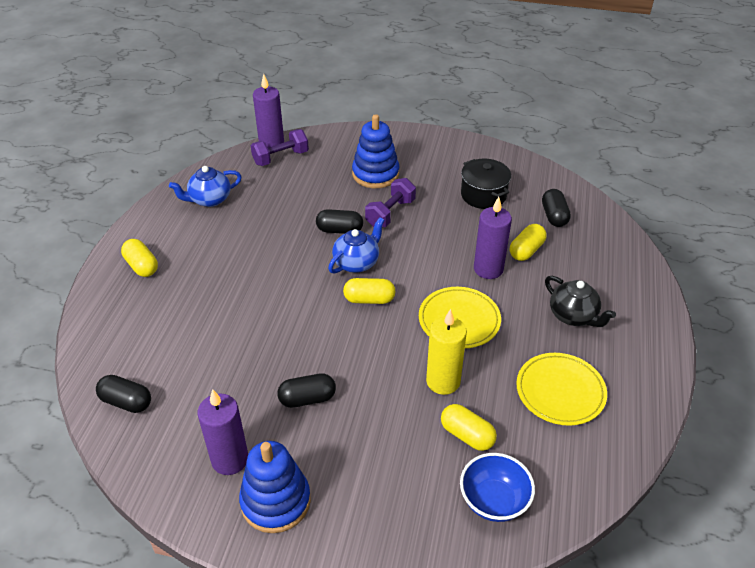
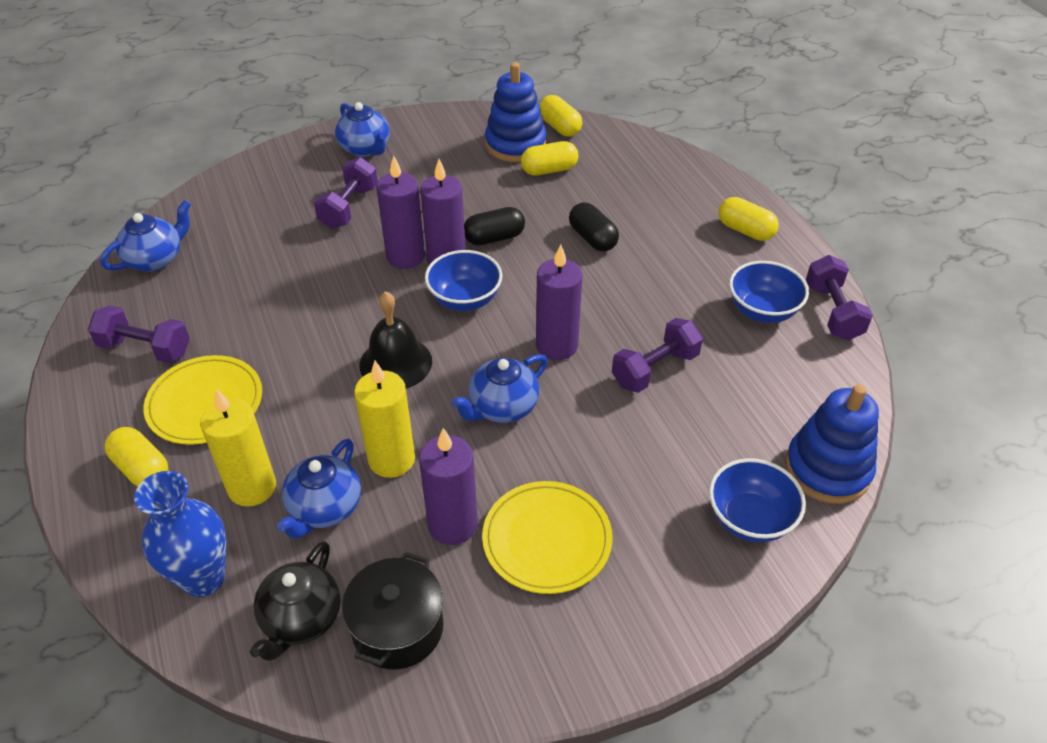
black bell: 0 -> 1
black capsule: 4 -> 2
blue bowl: 1 -> 3
blue teapot: 2 -> 4
blue vase: 0 -> 1
purple candle: 3 -> 4
purple dumbbell: 2 -> 4
yellow candle: 1 -> 2

